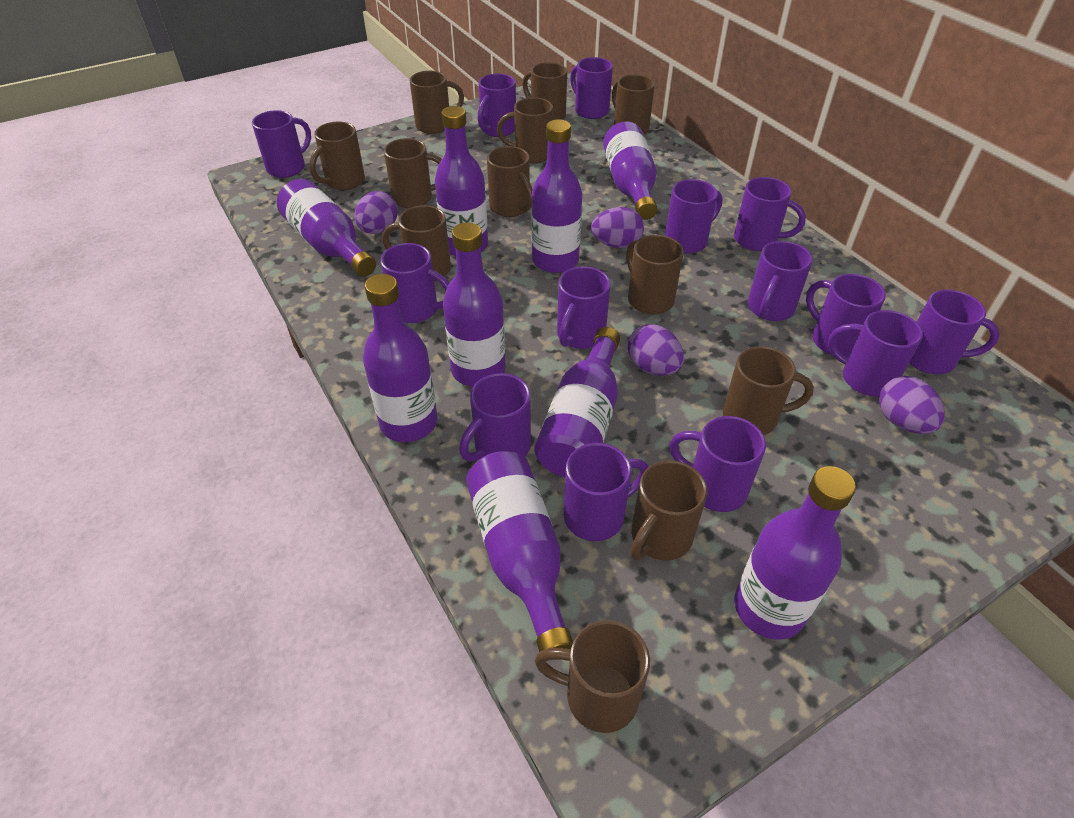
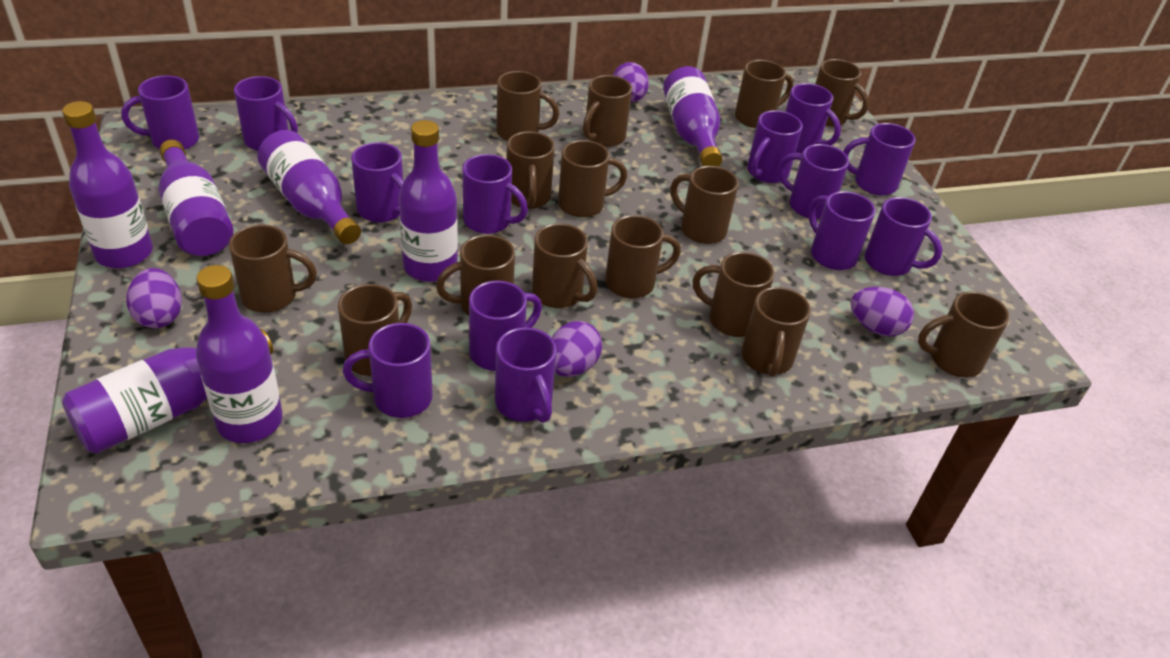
brown mug: 12 -> 15
purple bottle: 9 -> 7
purple mug: 14 -> 13

